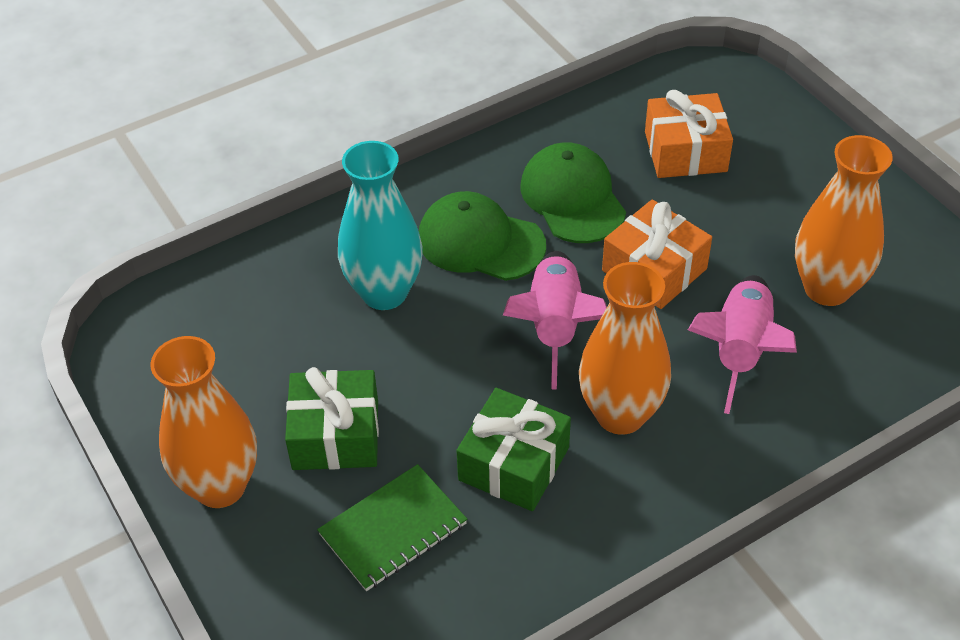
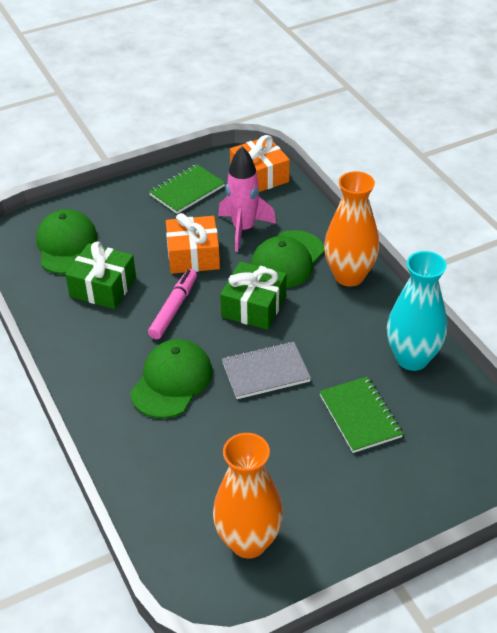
green cap: 2 -> 3
green notebook: 1 -> 2
grey notebook: 0 -> 1
orange vase: 3 -> 2
pink marker: 0 -> 1
pink rocket: 2 -> 1

